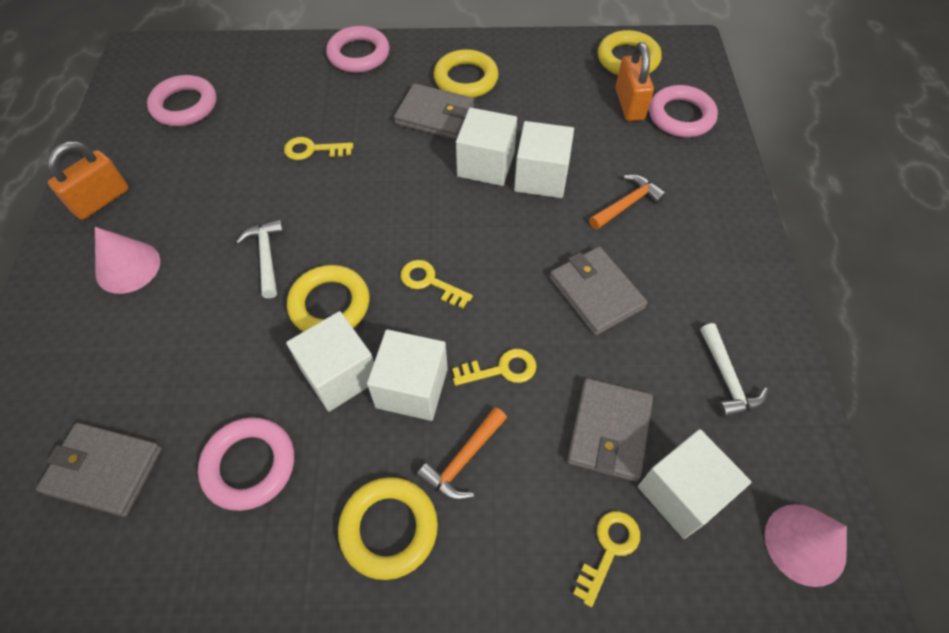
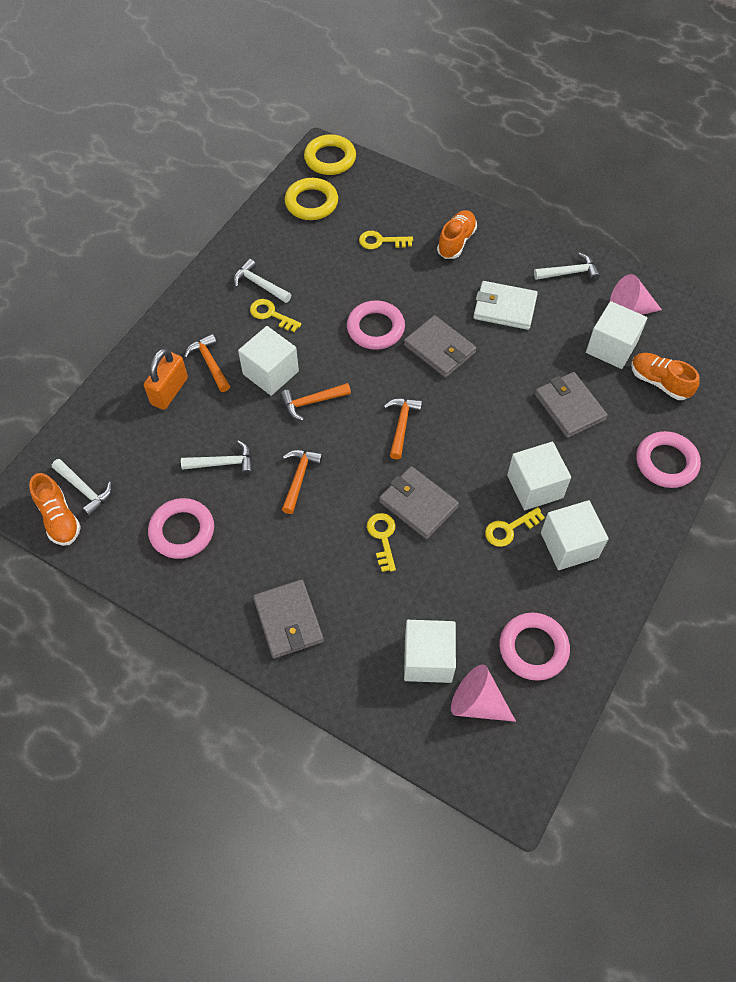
orange hammer: 2 -> 4
orange padlock: 2 -> 1
orange shoe: 0 -> 3
white hammer: 2 -> 4
white wallet: 0 -> 1
yellow ring: 4 -> 2

